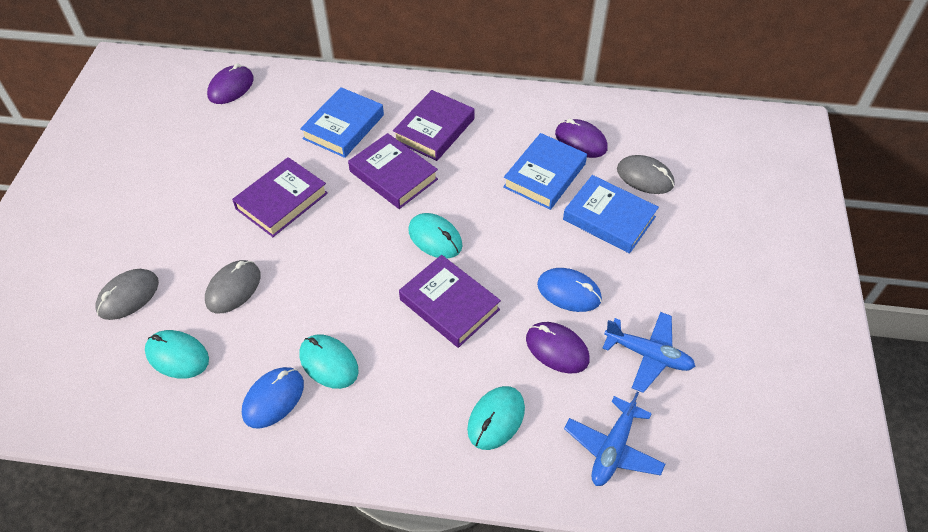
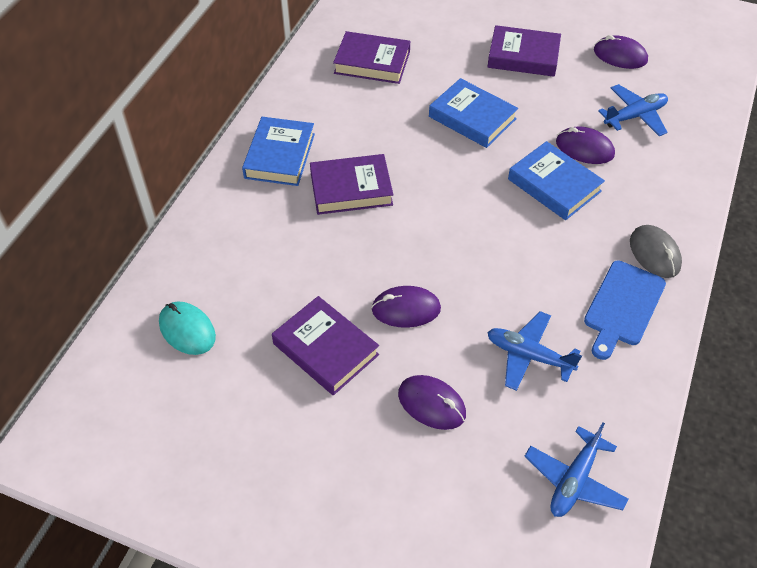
blue cutting board: 0 -> 1
blue mouse: 2 -> 0
blue plane: 2 -> 3
grey mouse: 3 -> 1
purple mouse: 3 -> 4
turquoise mouse: 4 -> 1

